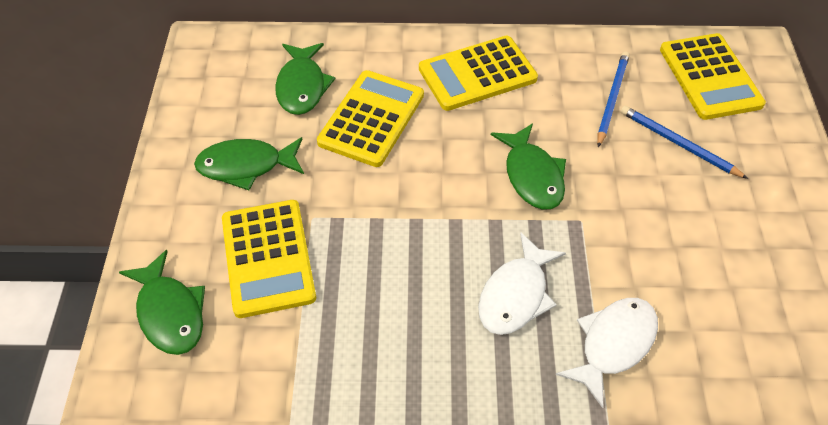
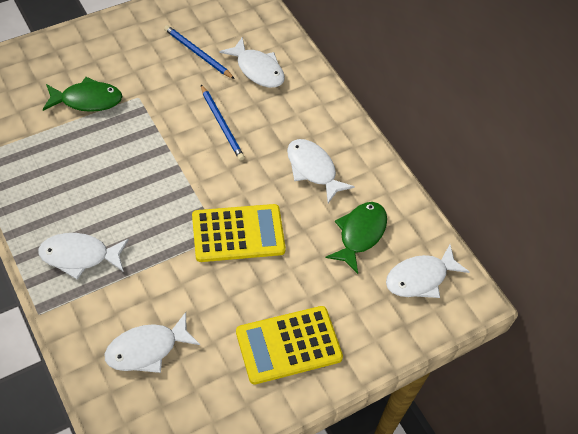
green fish: 4 -> 2
white fish: 2 -> 5
yellow calculator: 4 -> 2

